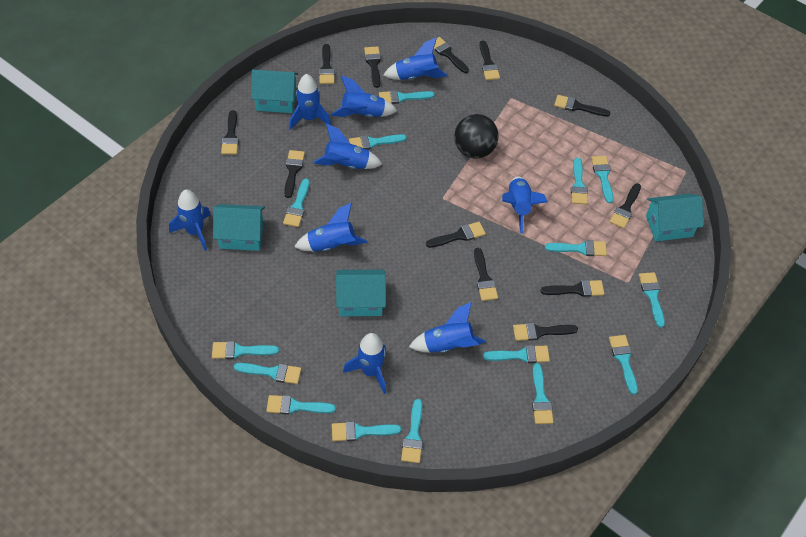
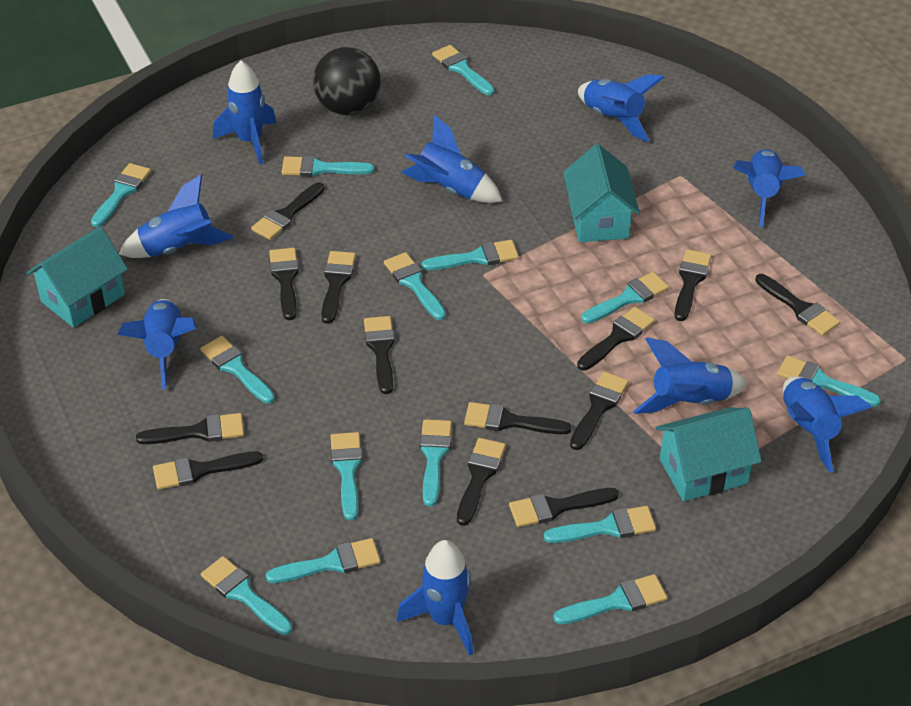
black brush: 12 -> 13
turquoise brush: 15 -> 14
turquoise house: 4 -> 3

